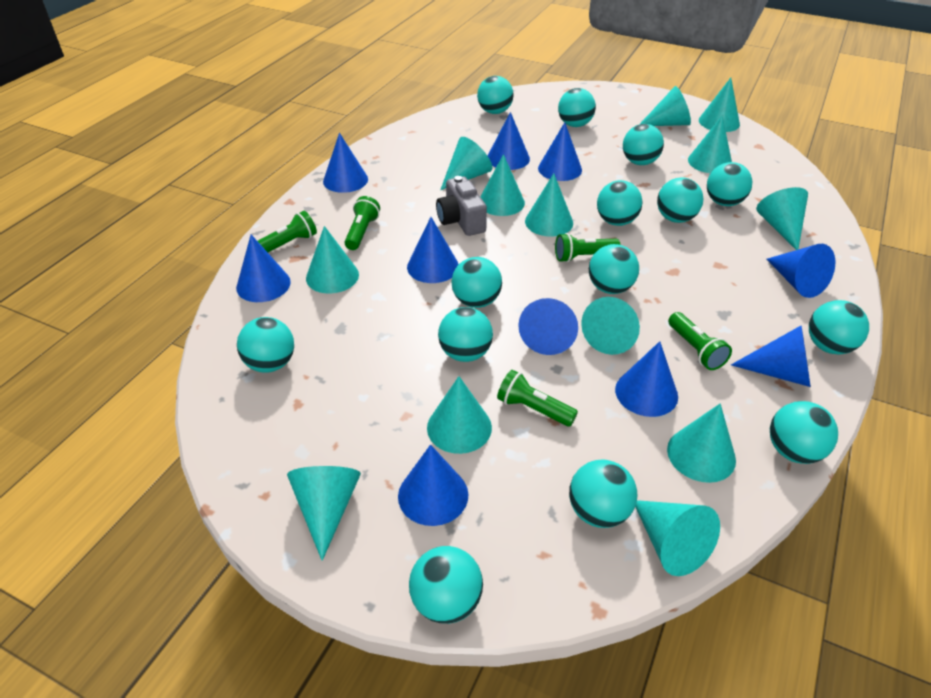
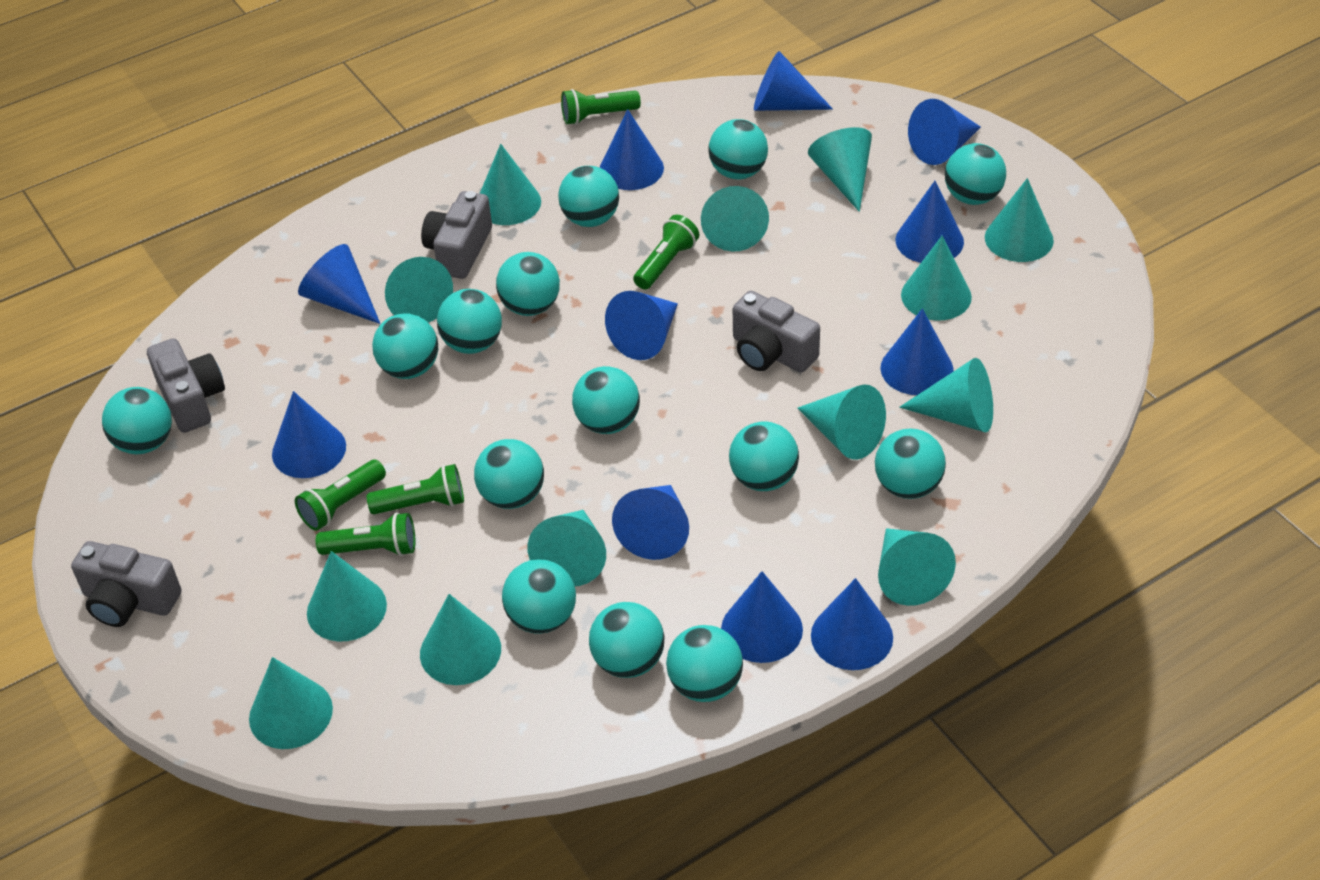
blue cone: 10 -> 11
grey camera: 1 -> 4

